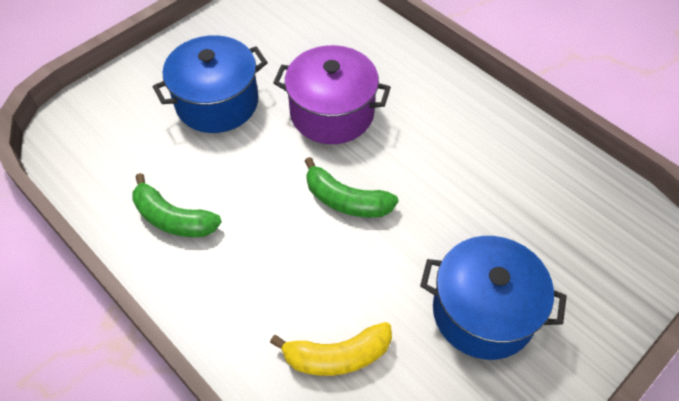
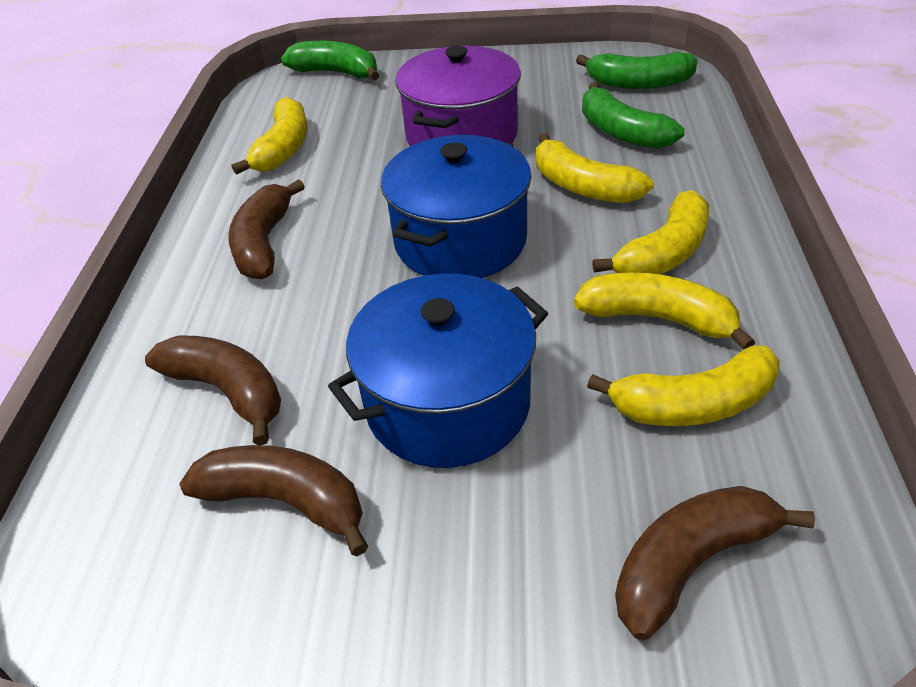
brown banana: 0 -> 4
green banana: 2 -> 3
yellow banana: 1 -> 5

